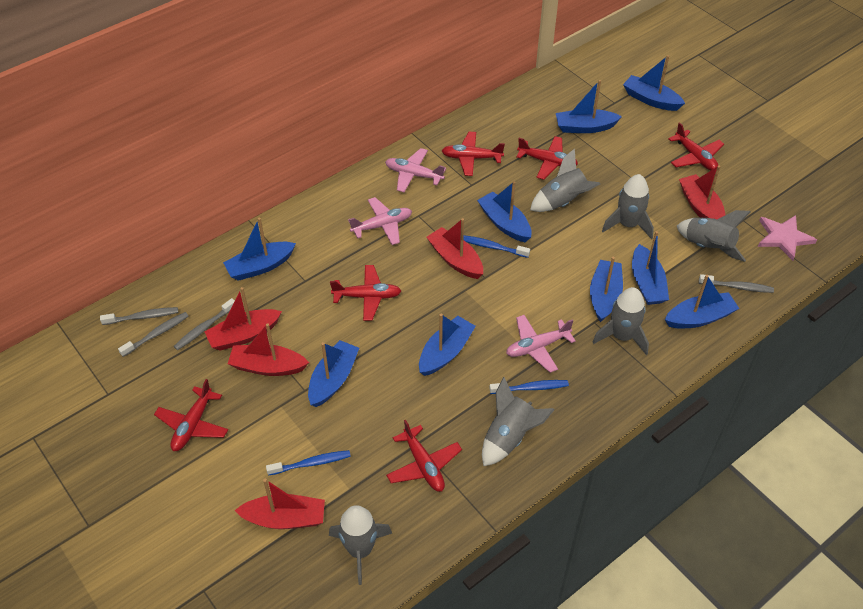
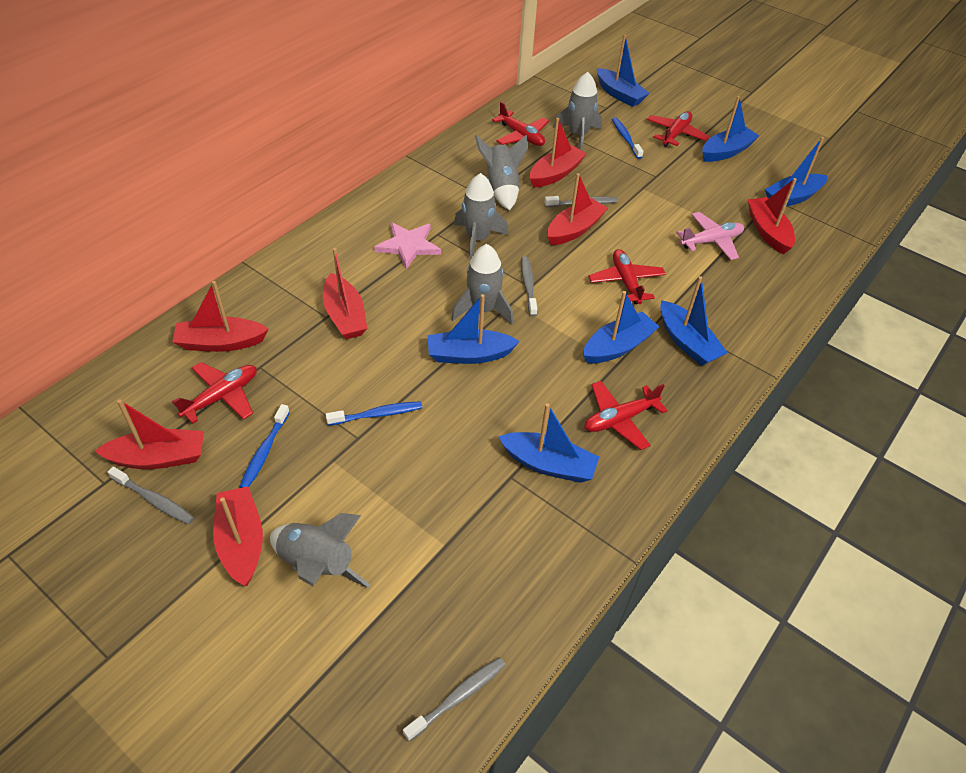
blue boat: 9 -> 7
grey rocket: 6 -> 5
pink plane: 3 -> 1
red boat: 5 -> 7
red plane: 6 -> 5

